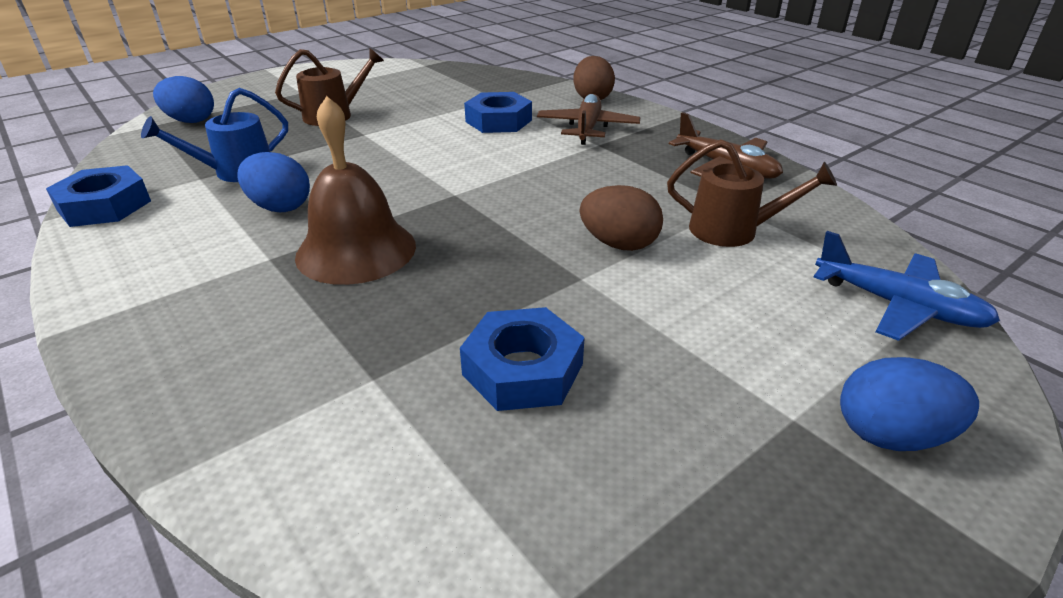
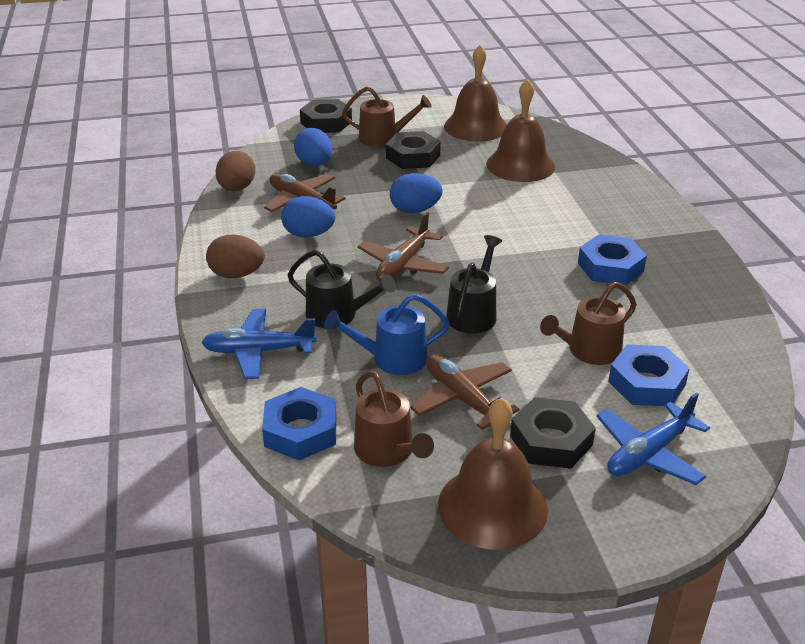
black nut: 0 -> 3
black watering can: 0 -> 2
blue plane: 1 -> 2
brown bell: 1 -> 3
brown plane: 2 -> 3
brown watering can: 2 -> 3

